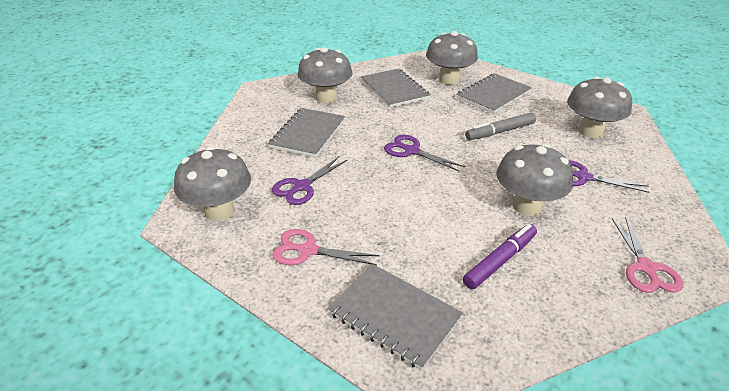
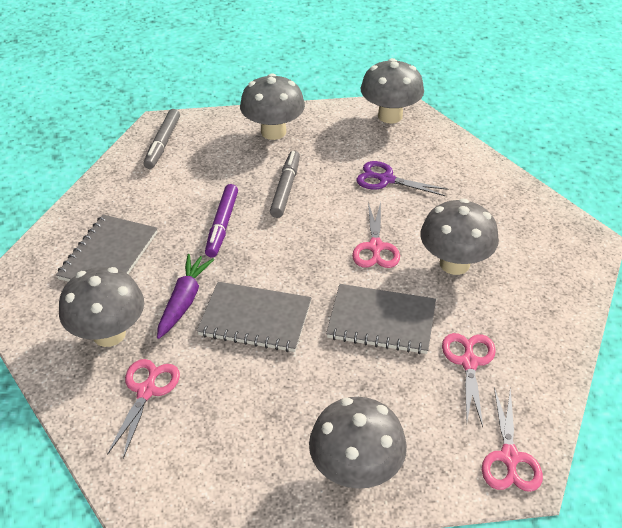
grey marker: 1 -> 2
grey notebook: 4 -> 3
pink scissors: 2 -> 4
purple carrot: 0 -> 1
purple scissors: 3 -> 1

